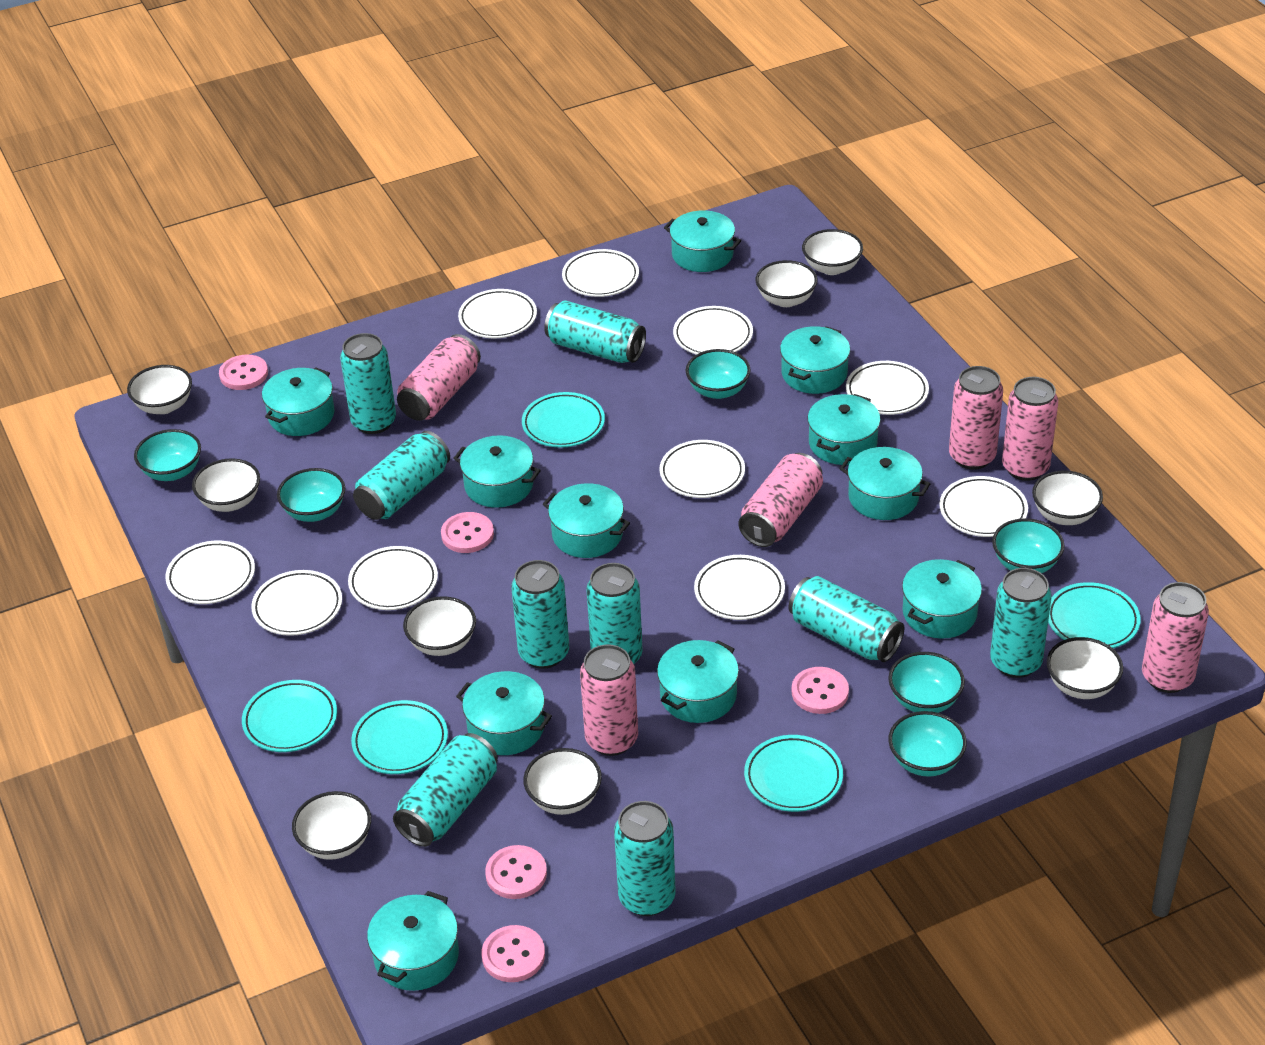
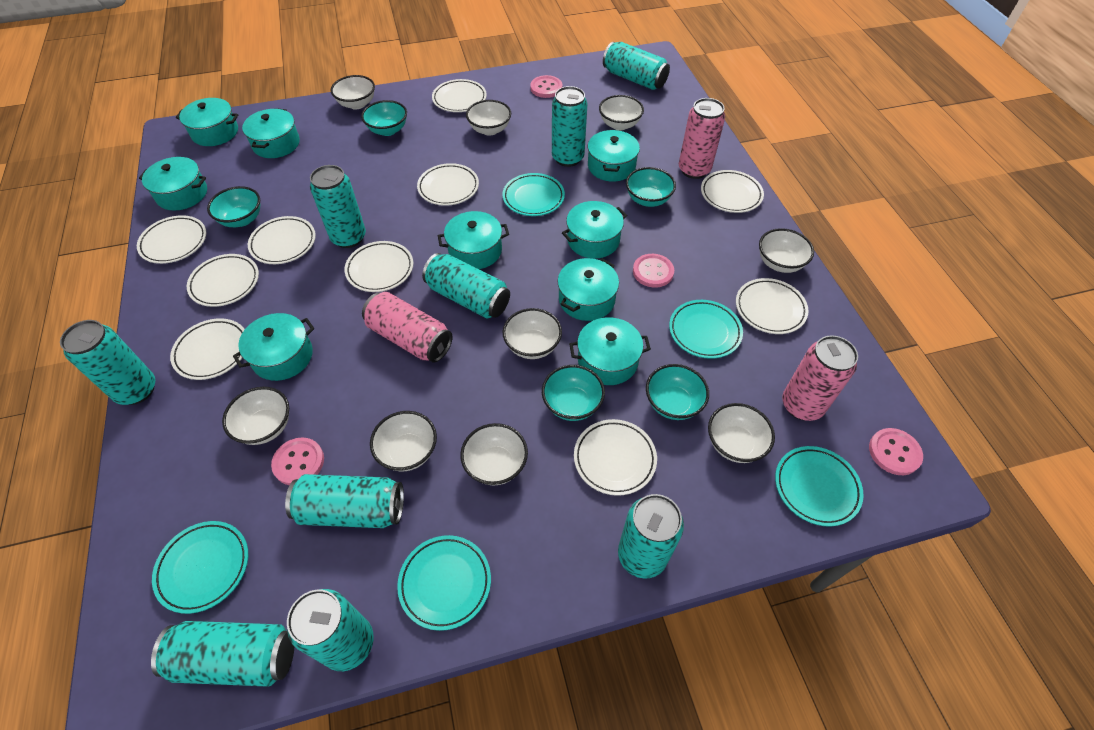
pink button: 5 -> 4
pink can: 6 -> 3
turquoise bowl: 6 -> 5
turquoise pot: 11 -> 9

